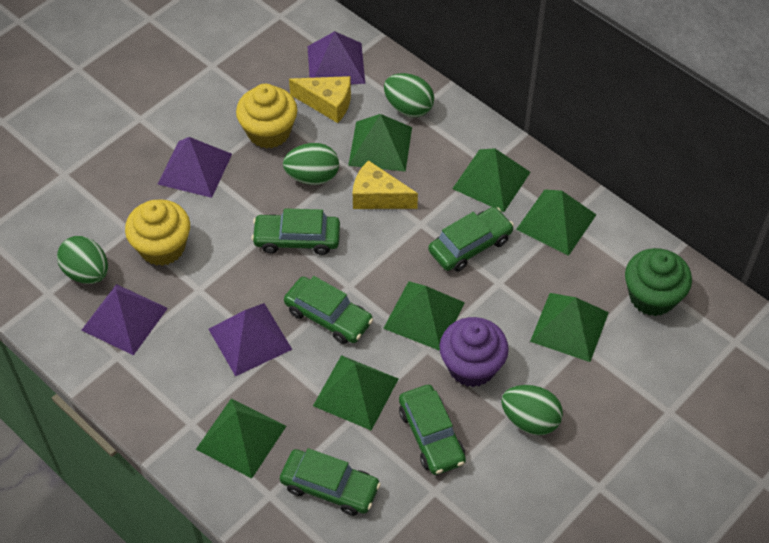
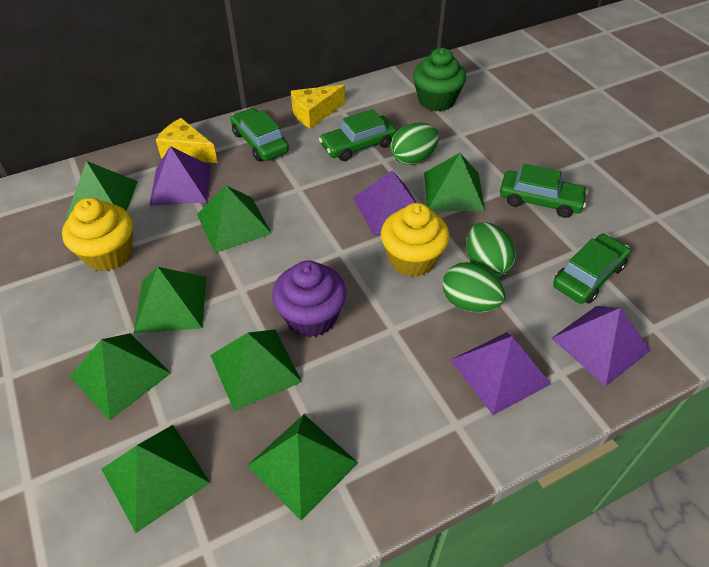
green car: 5 -> 4
green egg: 4 -> 3
green pyramid: 7 -> 8

